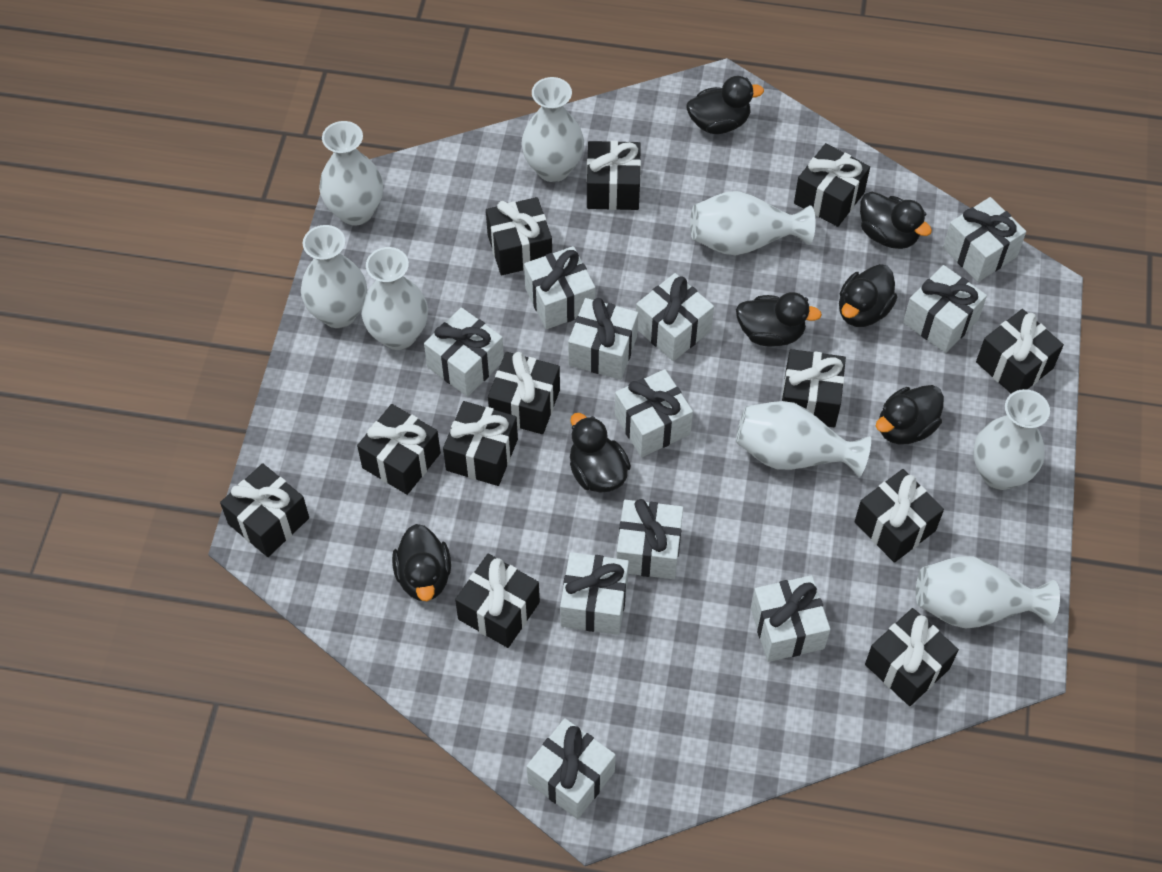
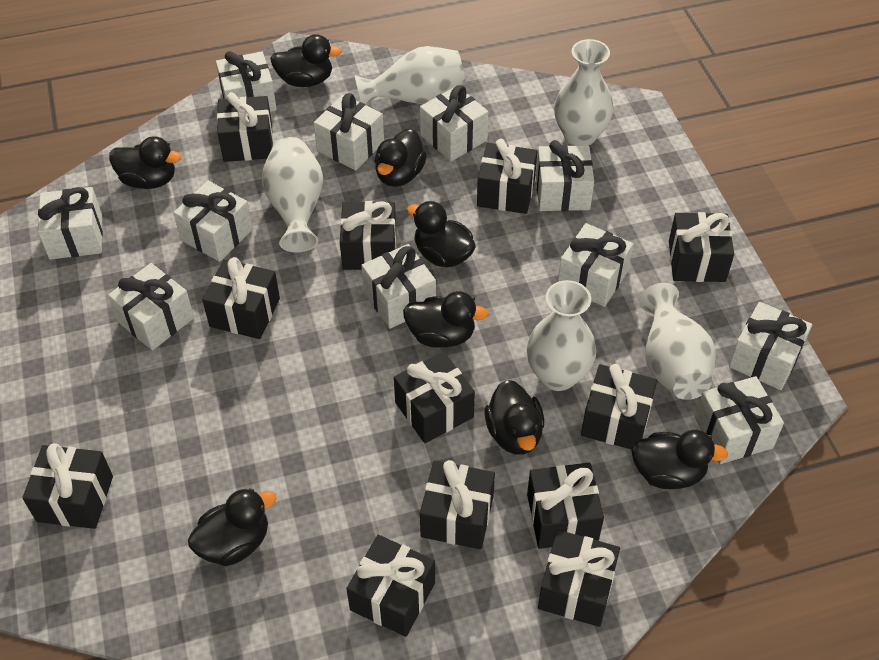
black duck: 7 -> 8
white vase: 8 -> 5

